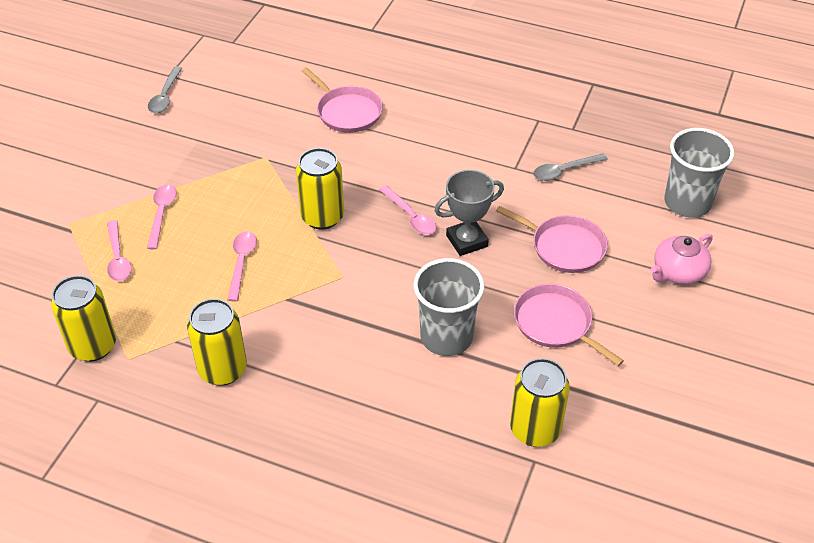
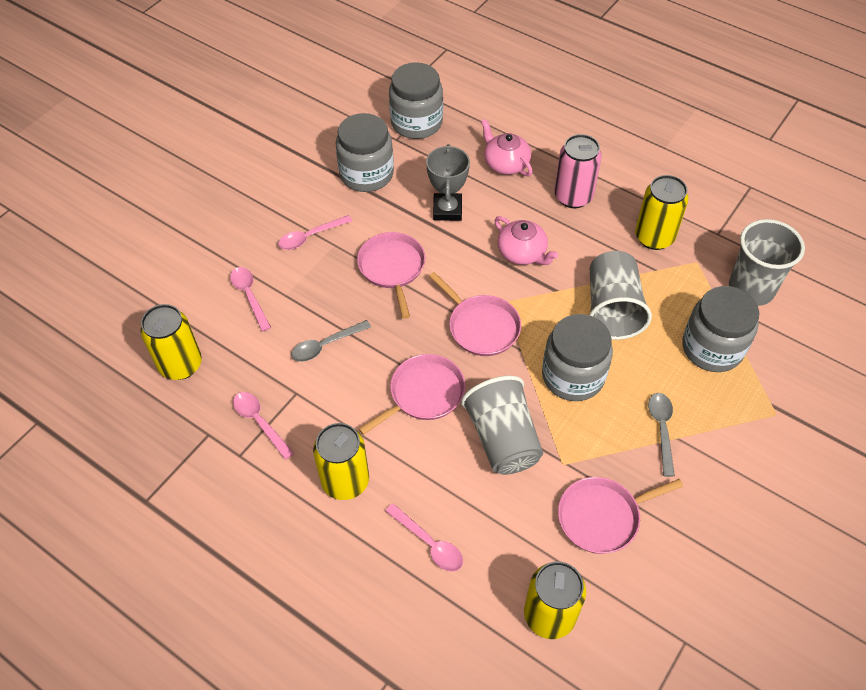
grey cup: 2 -> 3
grey jar: 0 -> 4
pink can: 0 -> 1
pink pan: 3 -> 4
pink teapot: 1 -> 2

